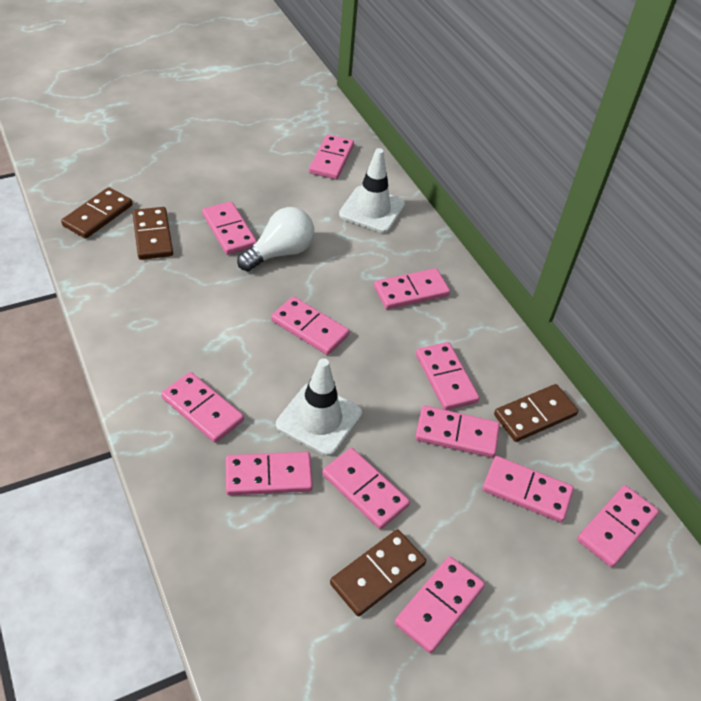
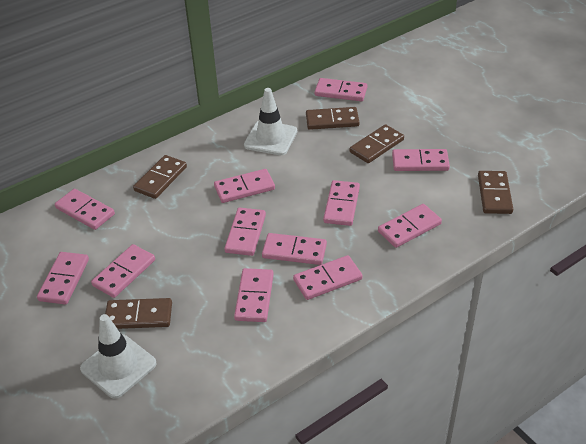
brown domino: 4 -> 5
white light bulb: 1 -> 0

